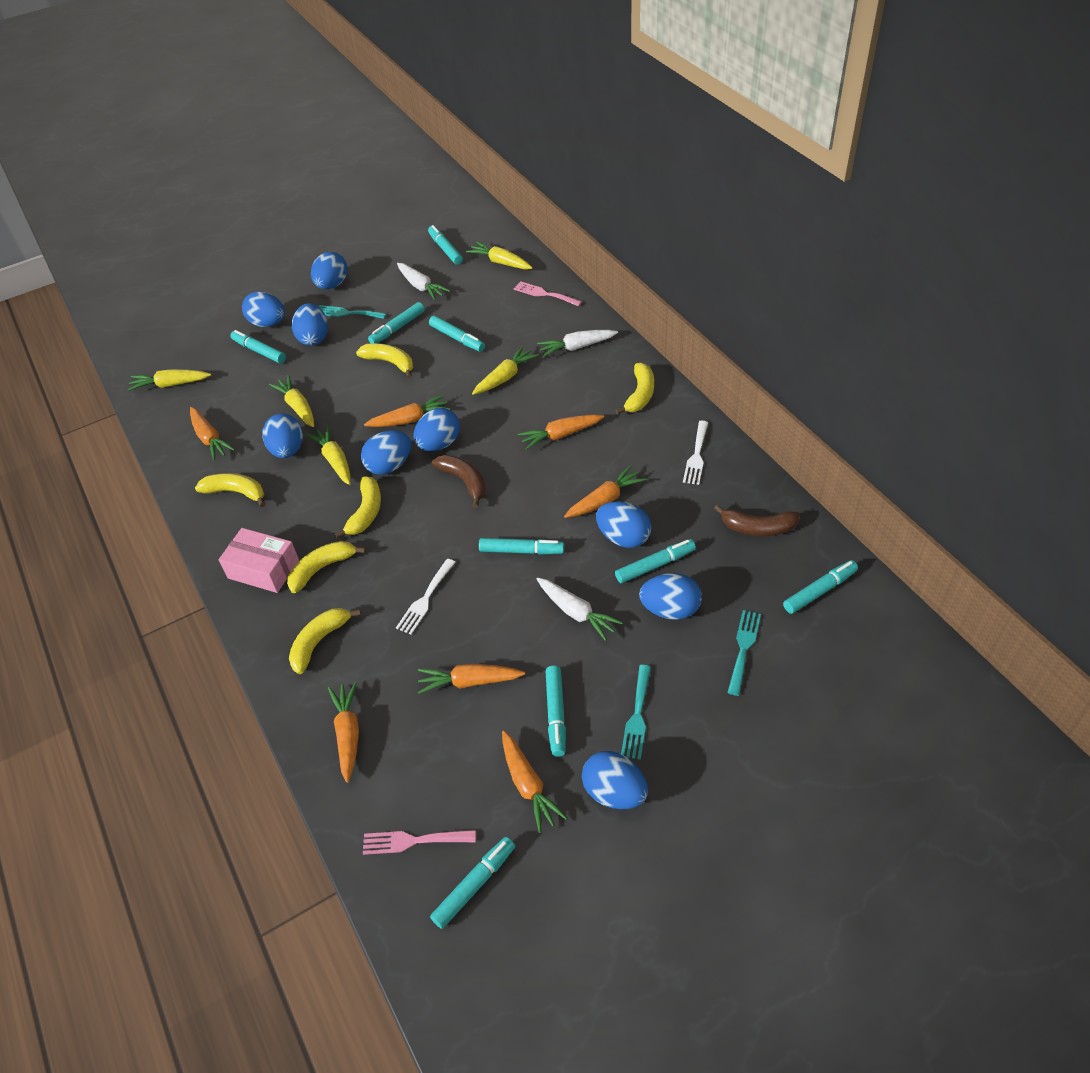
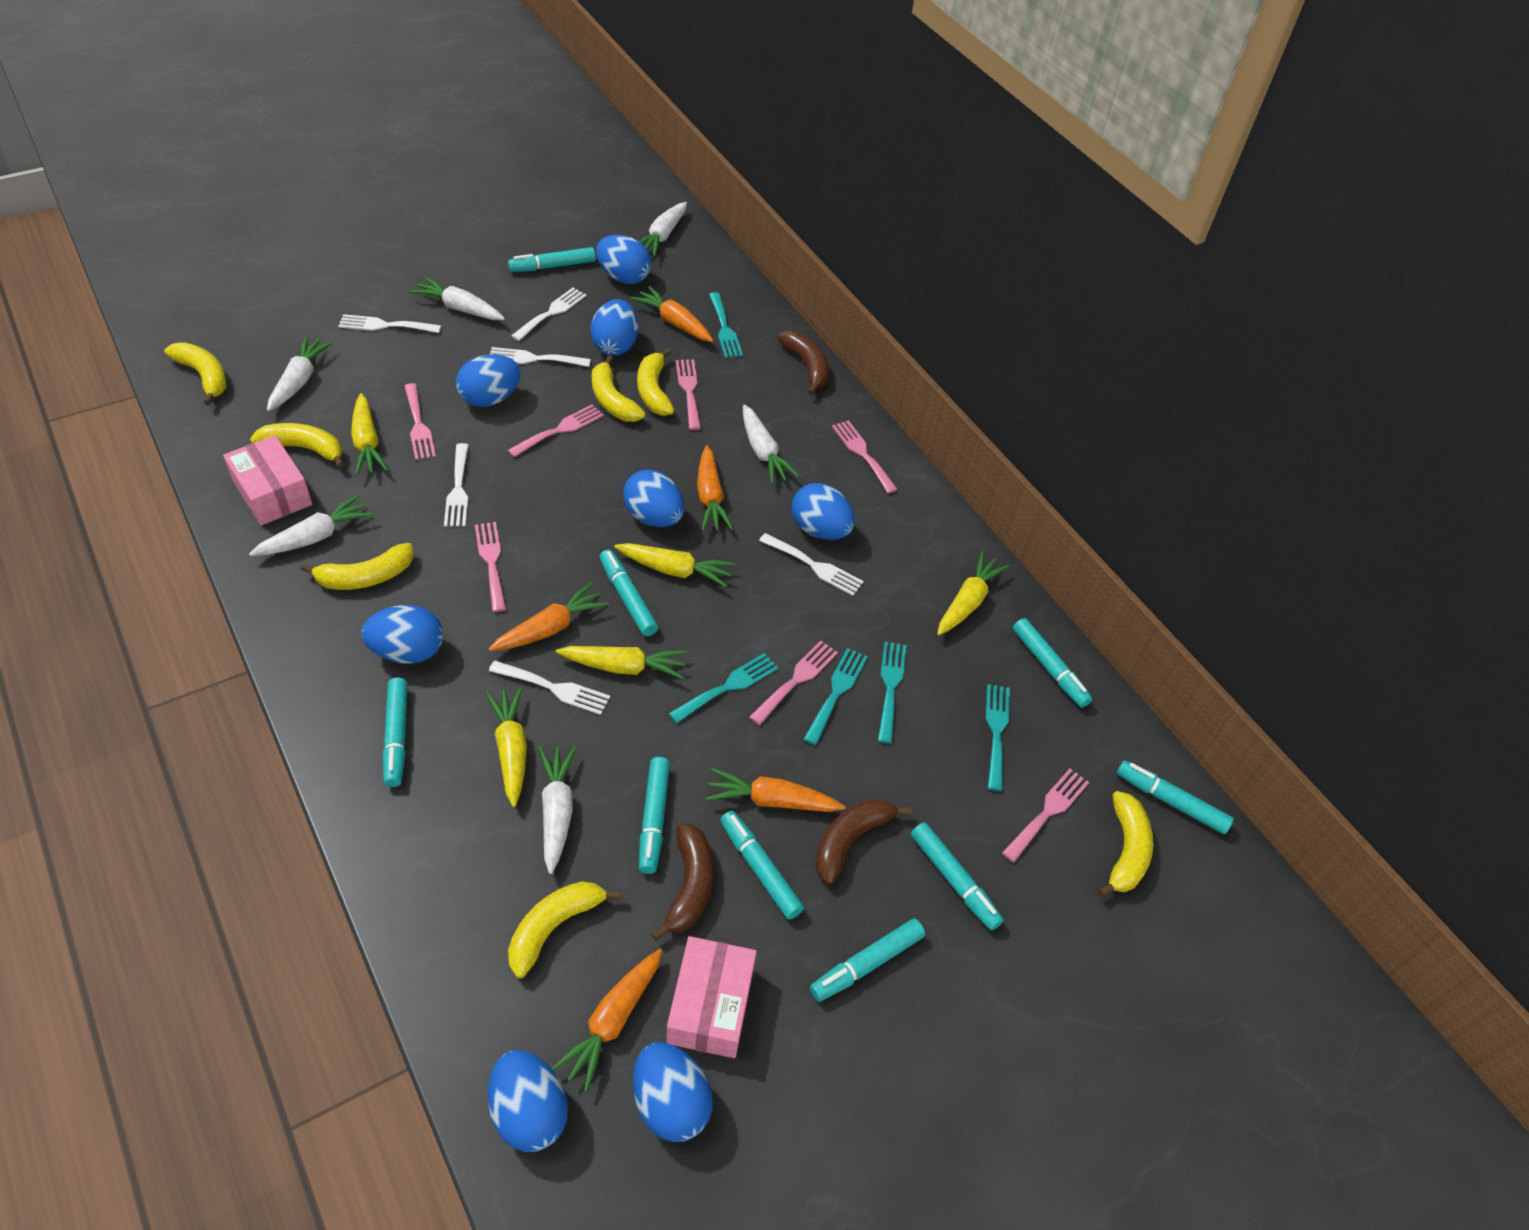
blue egg: 9 -> 8
brown banana: 2 -> 3
orange carrot: 7 -> 5
pink box: 1 -> 2
pink fork: 2 -> 7
turquoise fork: 3 -> 5
white carrot: 3 -> 6
white fork: 2 -> 6
yellow banana: 6 -> 7

